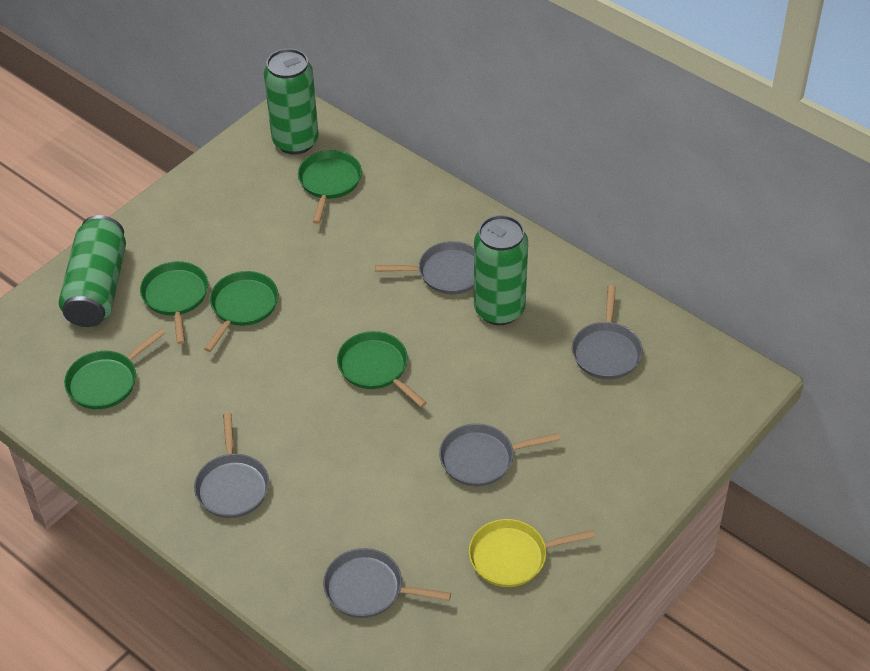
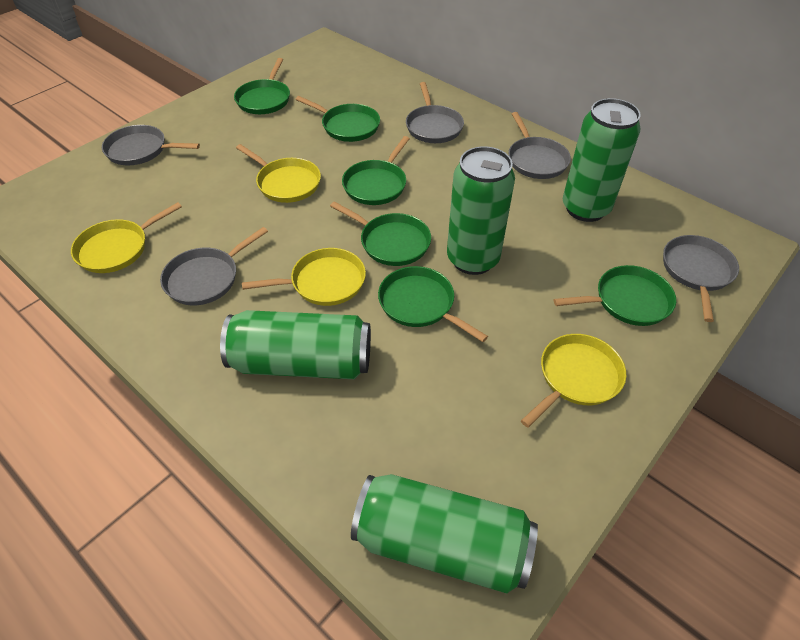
green can: 3 -> 4
green pan: 5 -> 6
yellow pan: 1 -> 4

